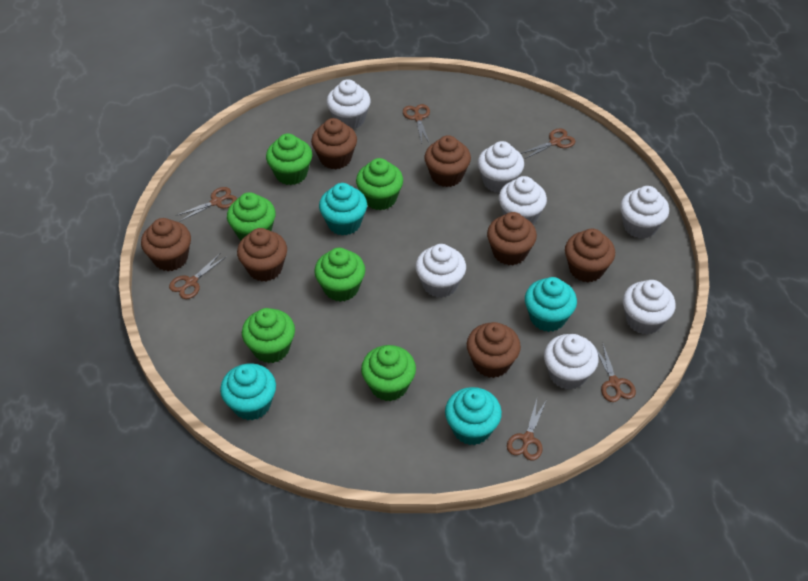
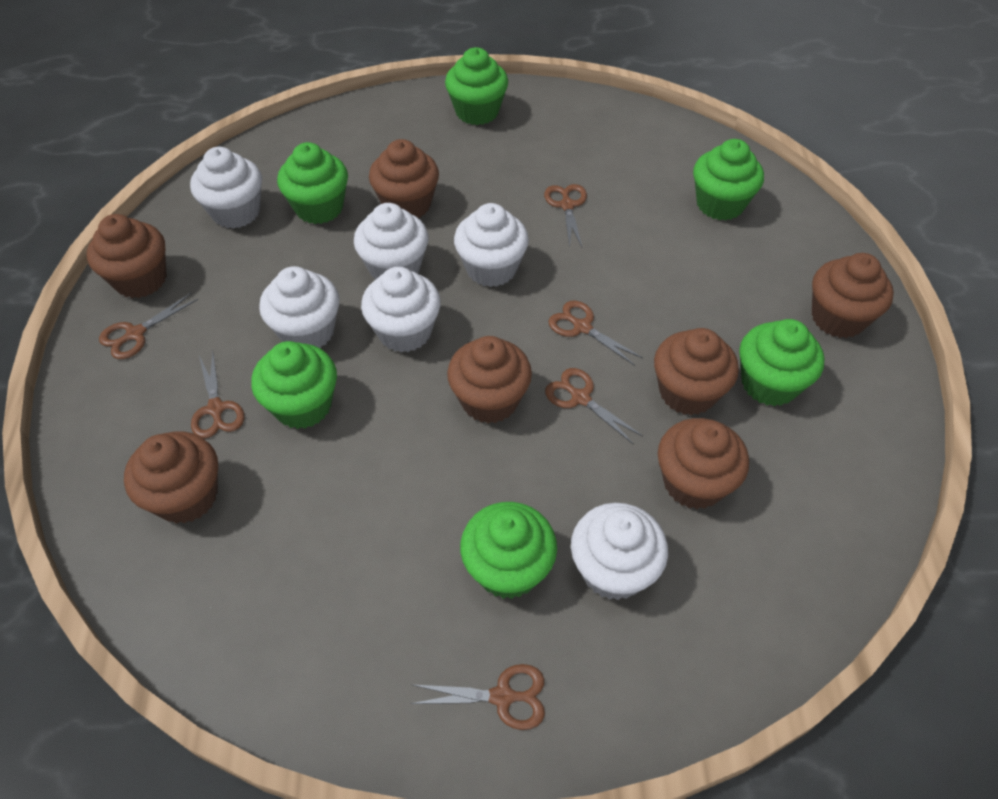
turquoise cupcake: 4 -> 0
white cupcake: 7 -> 6

